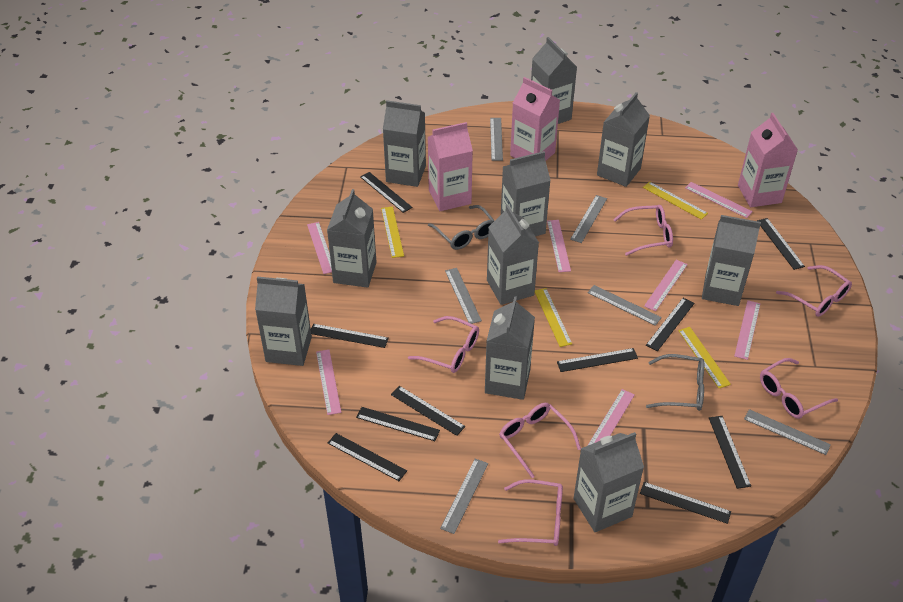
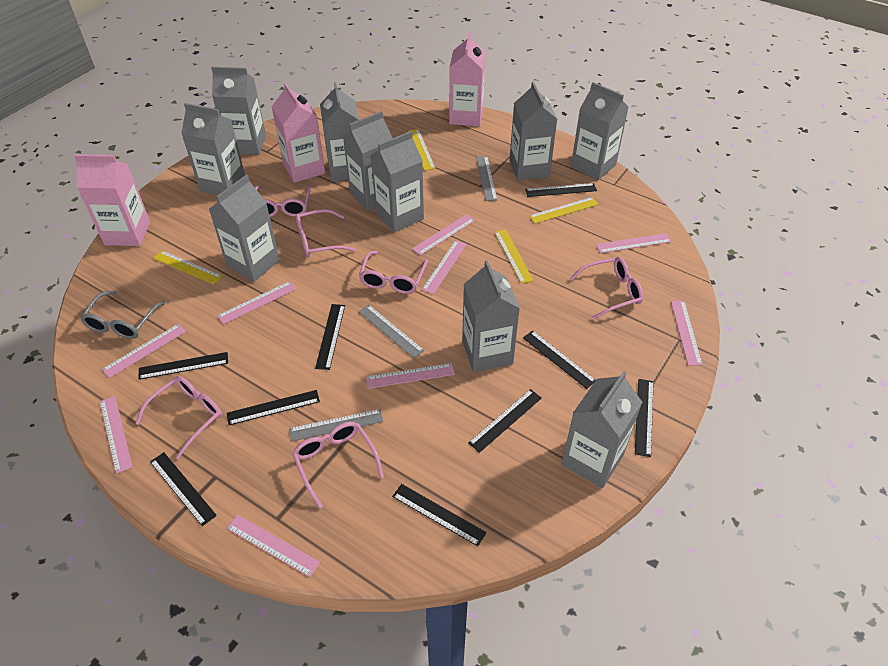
black ruler: 10 -> 9
grey glasses: 2 -> 1
grey ruler: 6 -> 3
pink ruler: 7 -> 9

